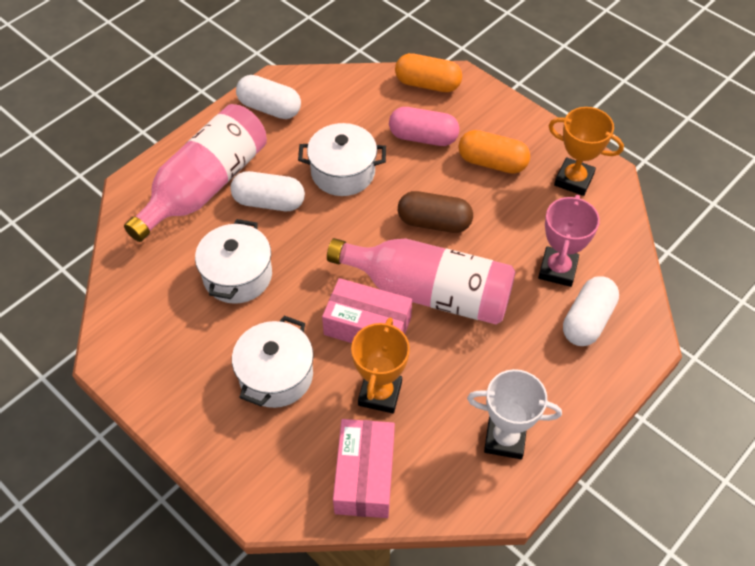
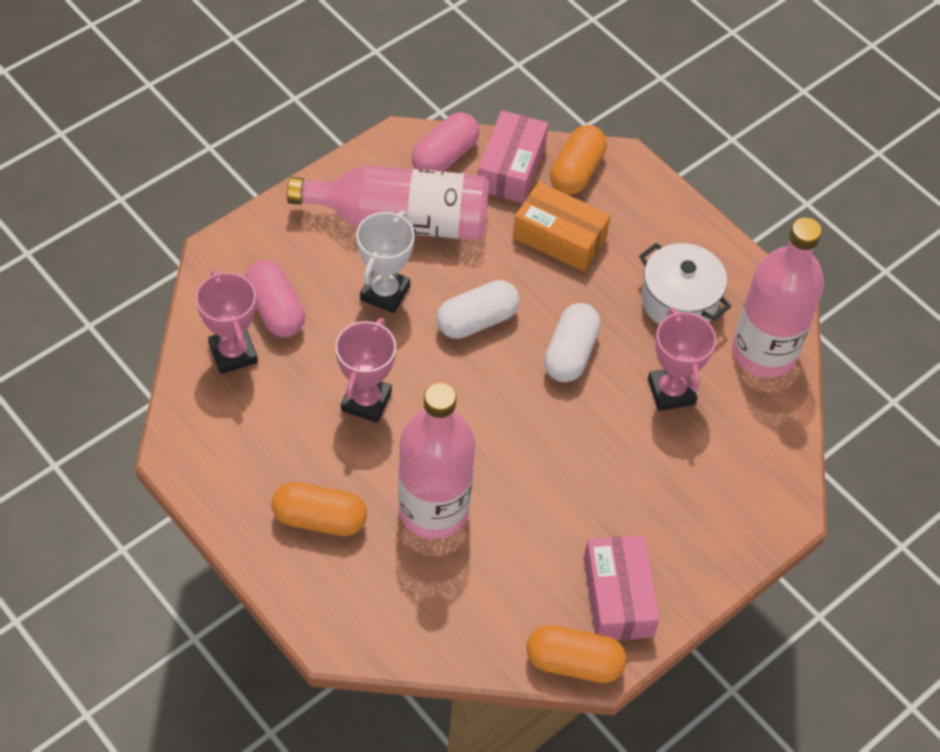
brown capsule: 1 -> 0
orange box: 0 -> 1
orange capsule: 2 -> 3
orange trophy: 2 -> 0
pink bottle: 2 -> 3
pink capsule: 1 -> 2
pink trophy: 1 -> 3
white capsule: 3 -> 2
white pot: 3 -> 1

